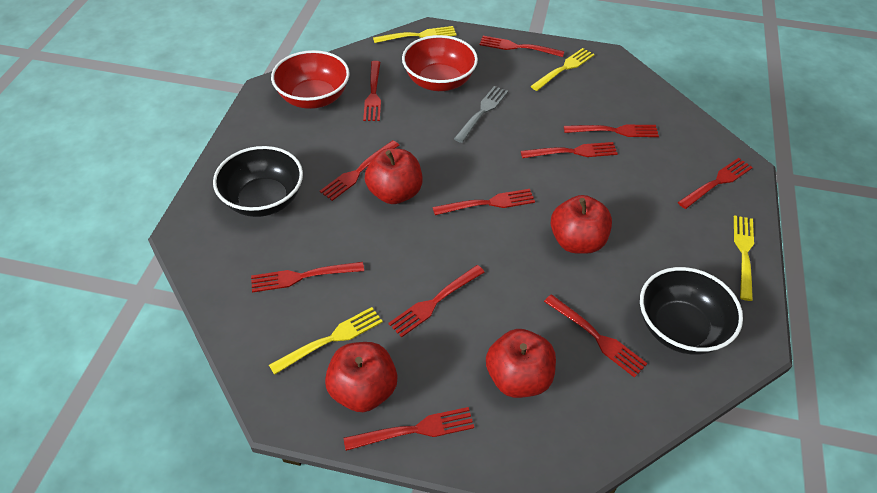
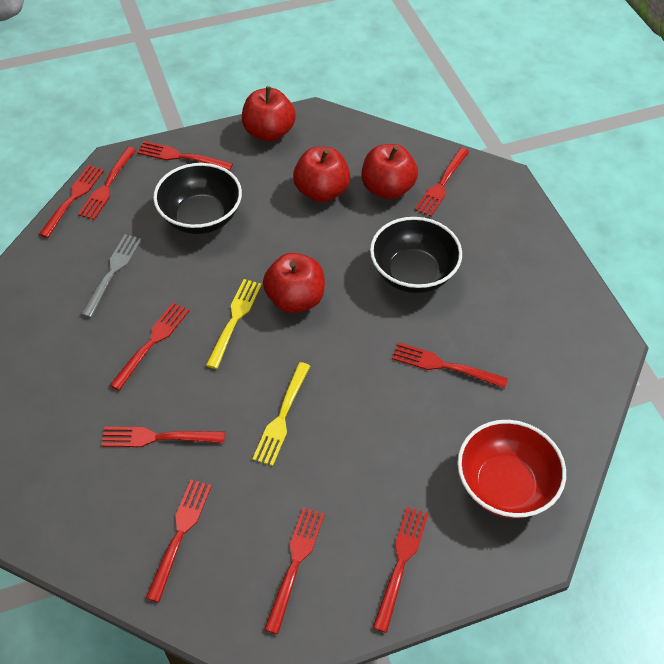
red bowl: 2 -> 1
red fork: 11 -> 10
yellow fork: 4 -> 2

